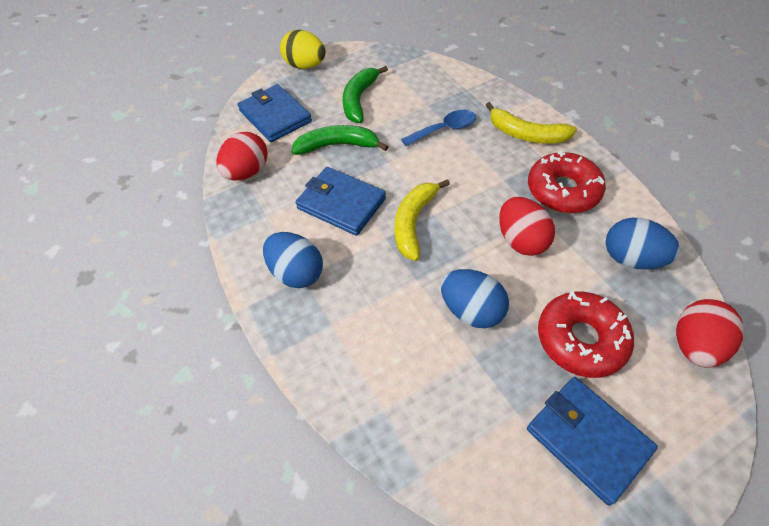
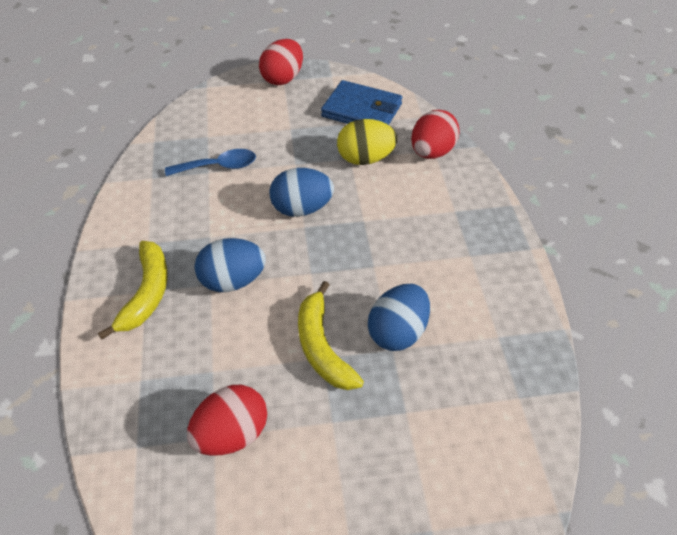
blue wallet: 3 -> 1
green banana: 2 -> 0
red donut: 2 -> 0

